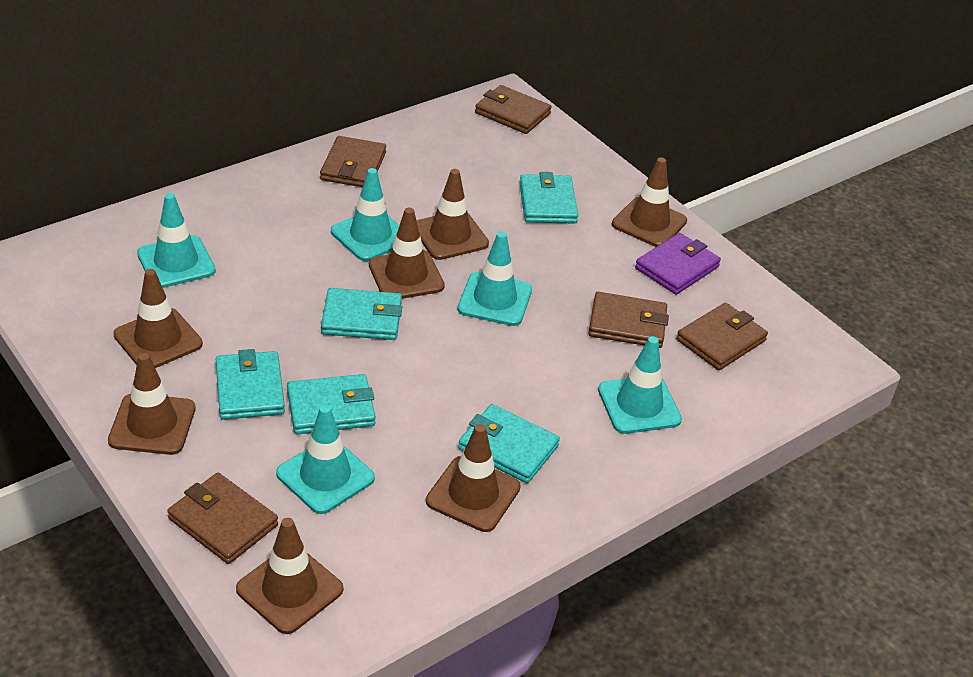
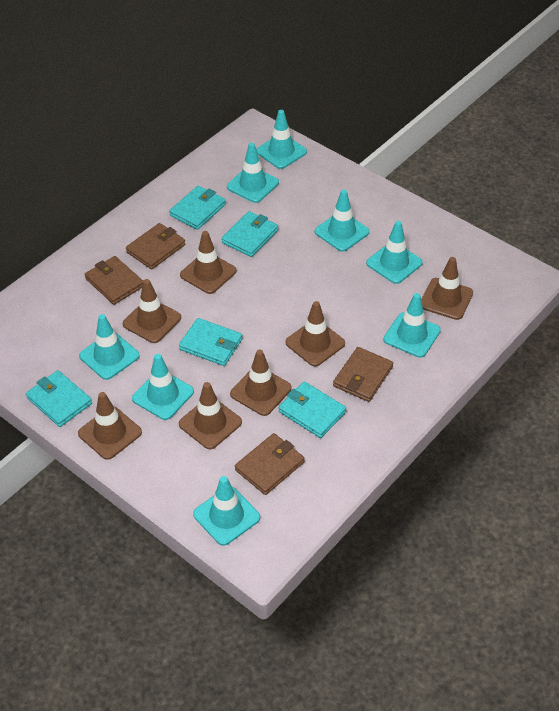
brown wallet: 5 -> 4
purple wallet: 1 -> 0
turquoise traffic cone: 5 -> 8

